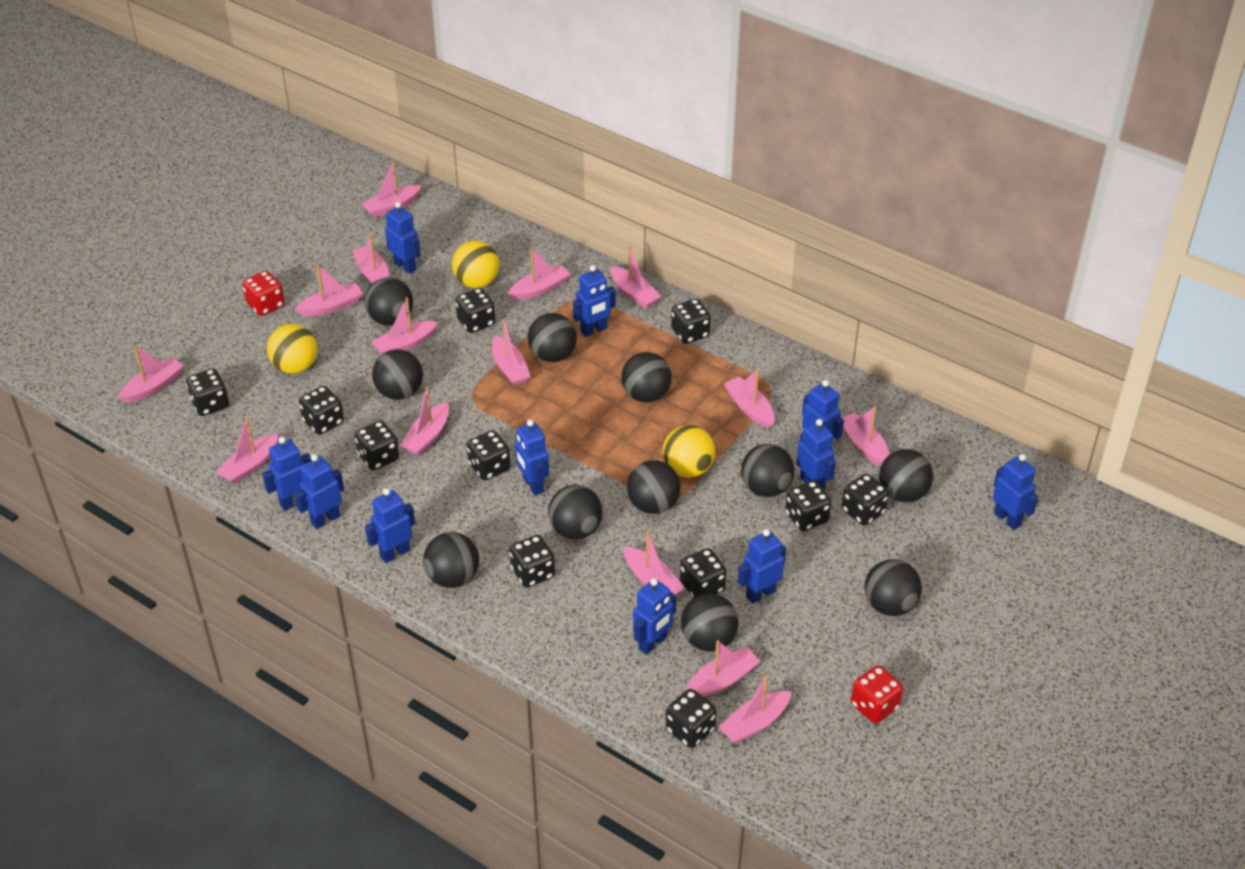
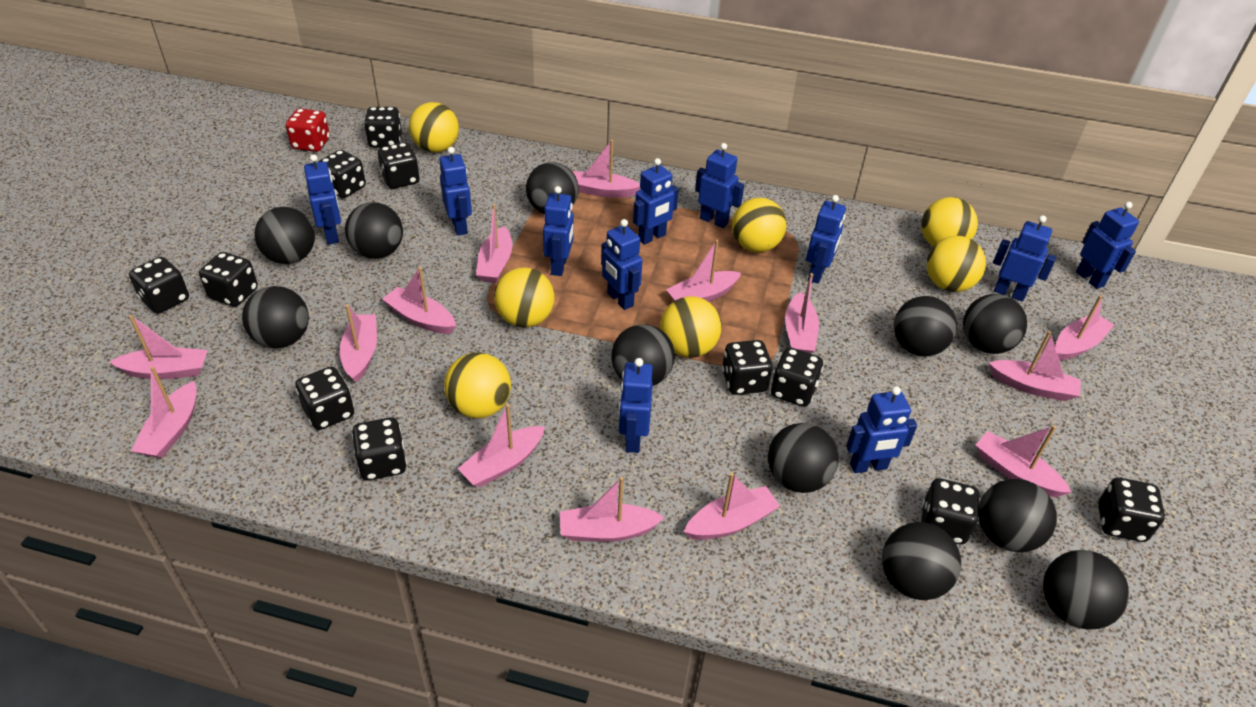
pink boat: 15 -> 14
red dice: 2 -> 1
yellow ball: 3 -> 7

